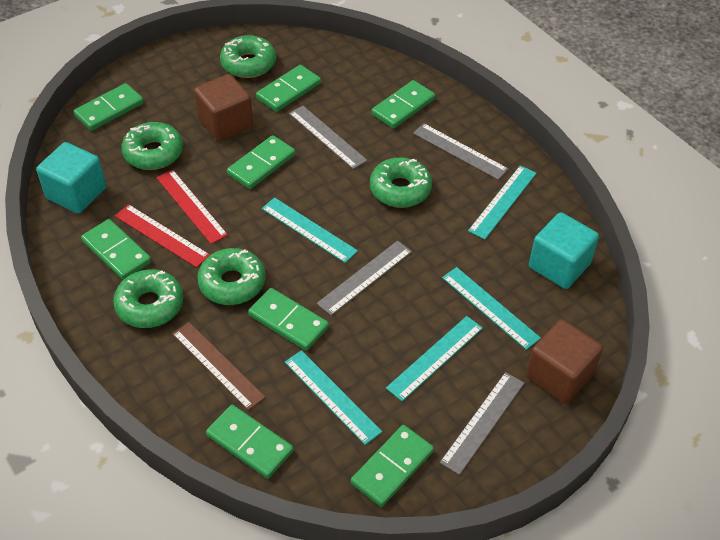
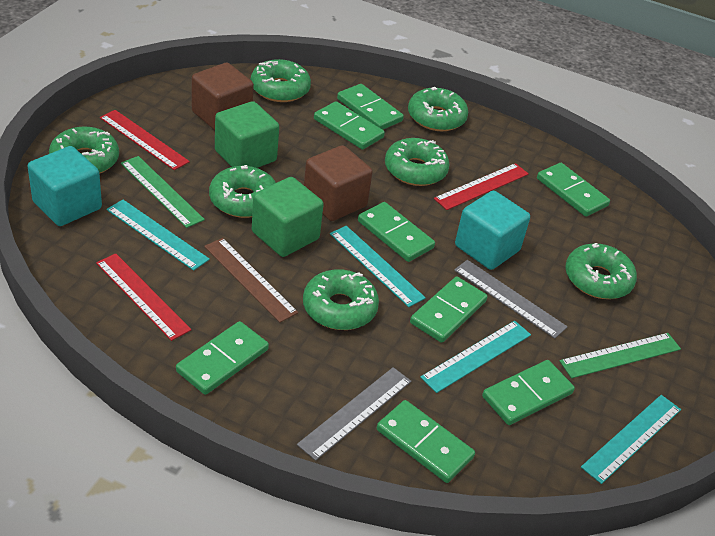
green cube: 0 -> 2
green donut: 5 -> 7
green ruler: 0 -> 2
grey ruler: 4 -> 2
red ruler: 2 -> 3
turquoise ruler: 5 -> 4

